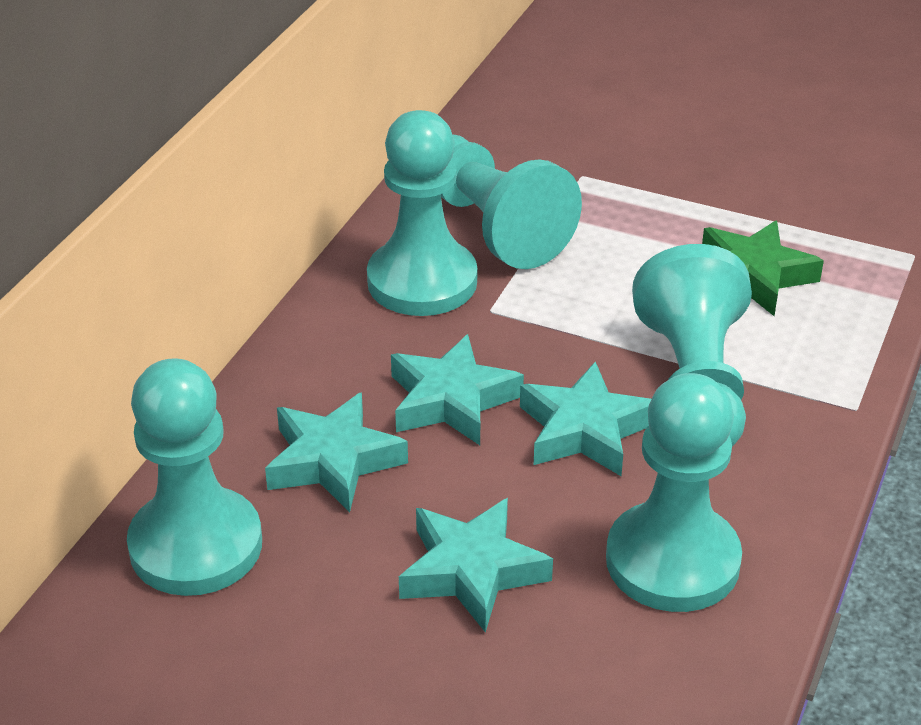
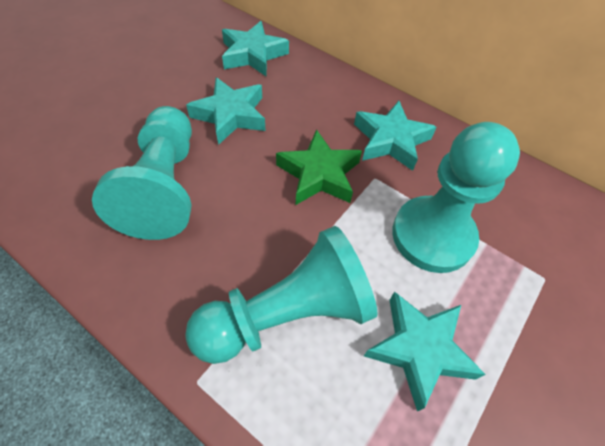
turquoise pawn: 5 -> 3

